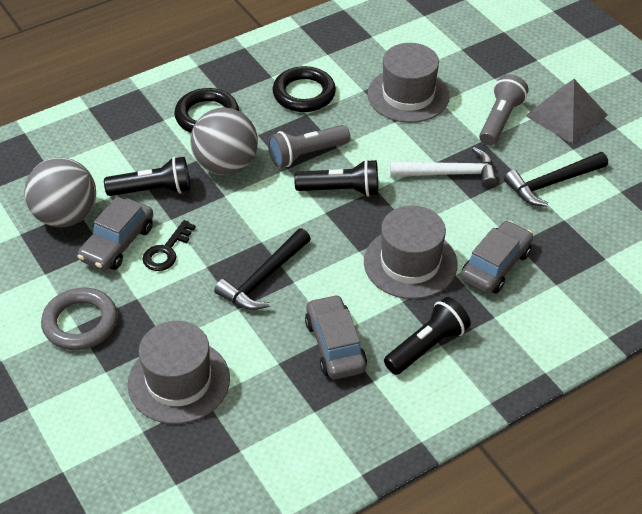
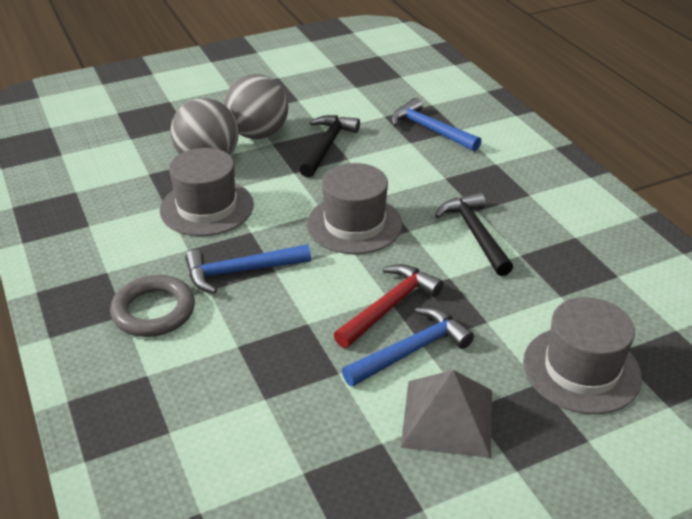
black flashlight: 3 -> 0
black key: 1 -> 0
black ring: 2 -> 0
blue hammer: 0 -> 3
grey car: 3 -> 0
grey flashlight: 2 -> 0
red hammer: 0 -> 1
white hammer: 1 -> 0

